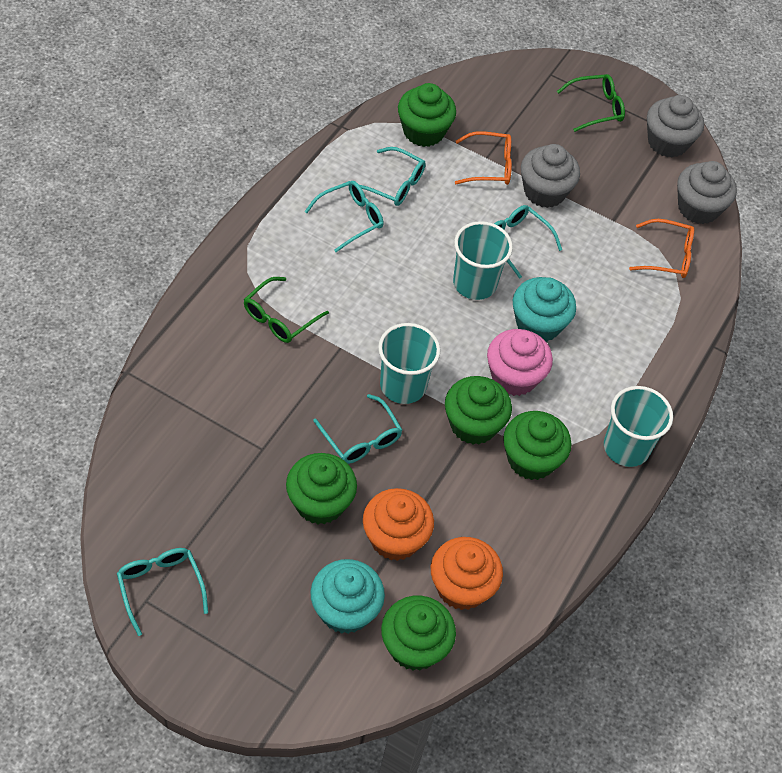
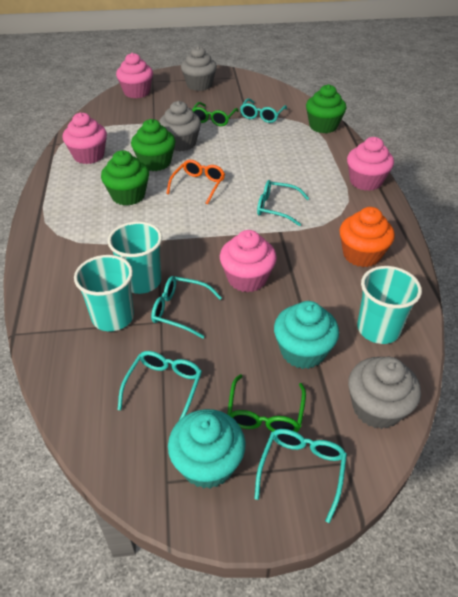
green cupcake: 5 -> 3
orange cupcake: 2 -> 1
orange glasses: 2 -> 1
pink cupcake: 1 -> 4

